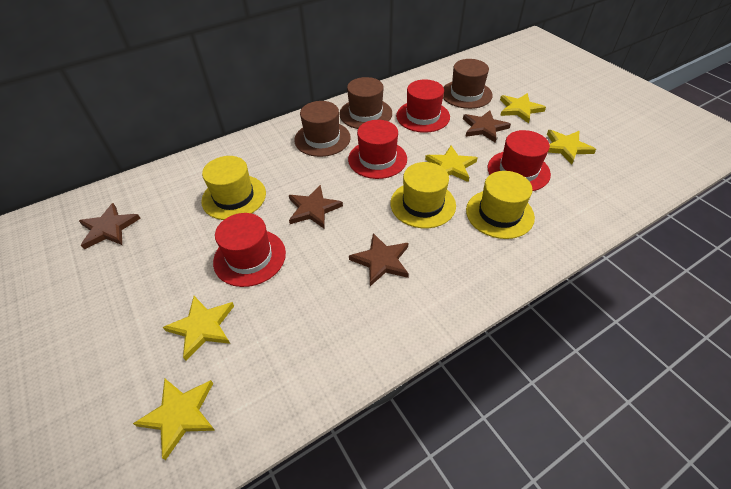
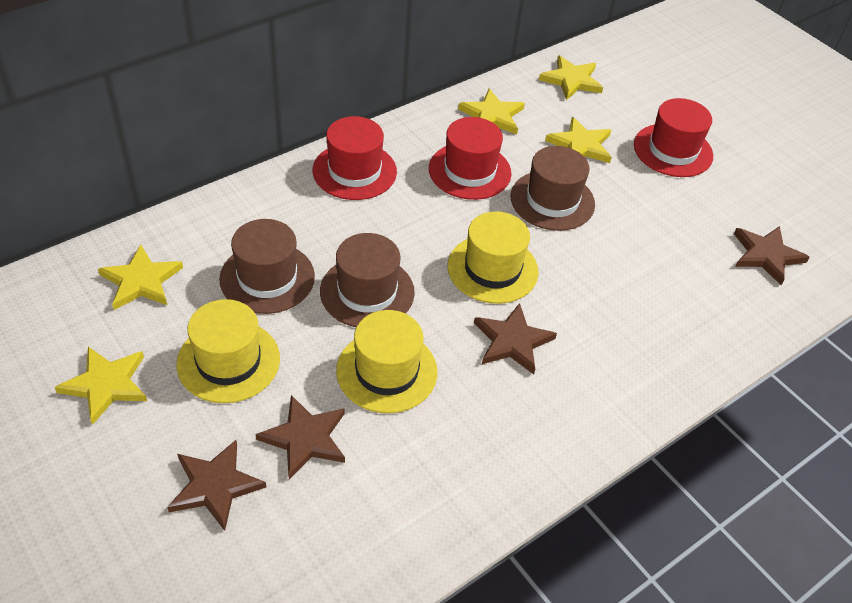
red hat: 4 -> 3

